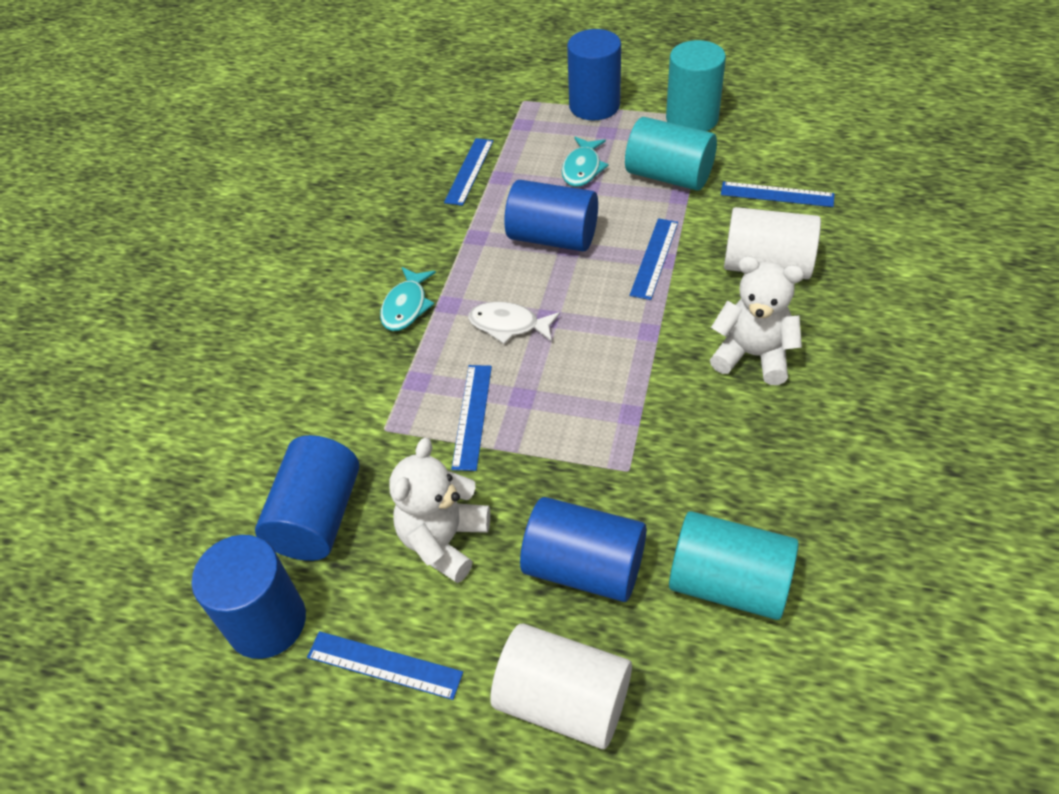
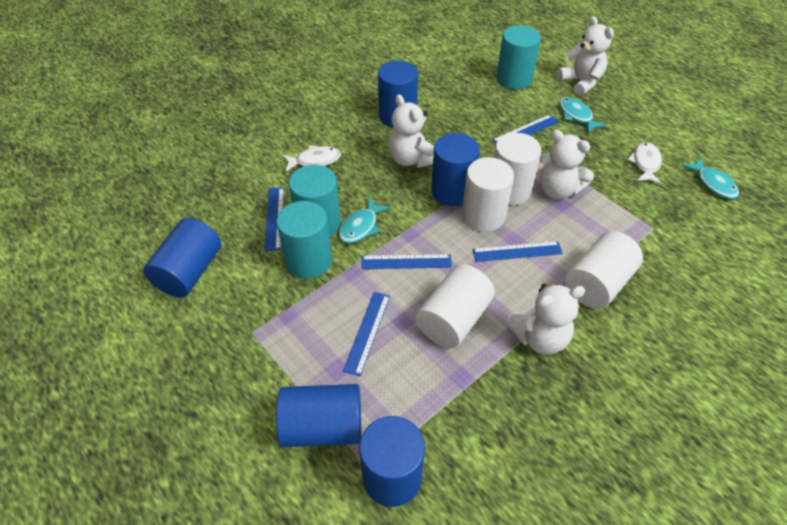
turquoise fish: 2 -> 3
white cylinder: 2 -> 4
white fish: 1 -> 2
white teddy bear: 2 -> 4

